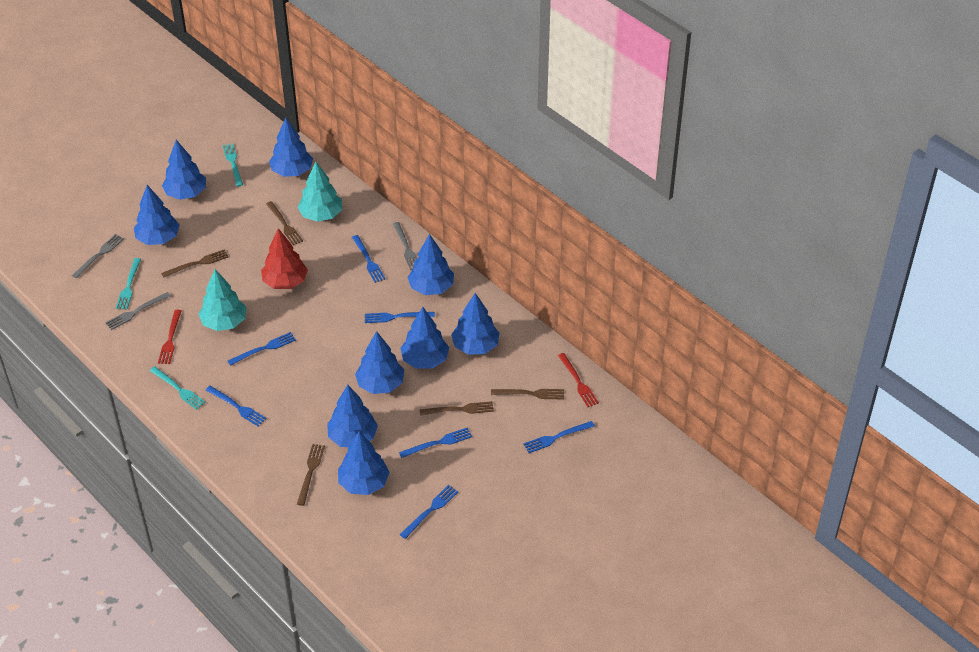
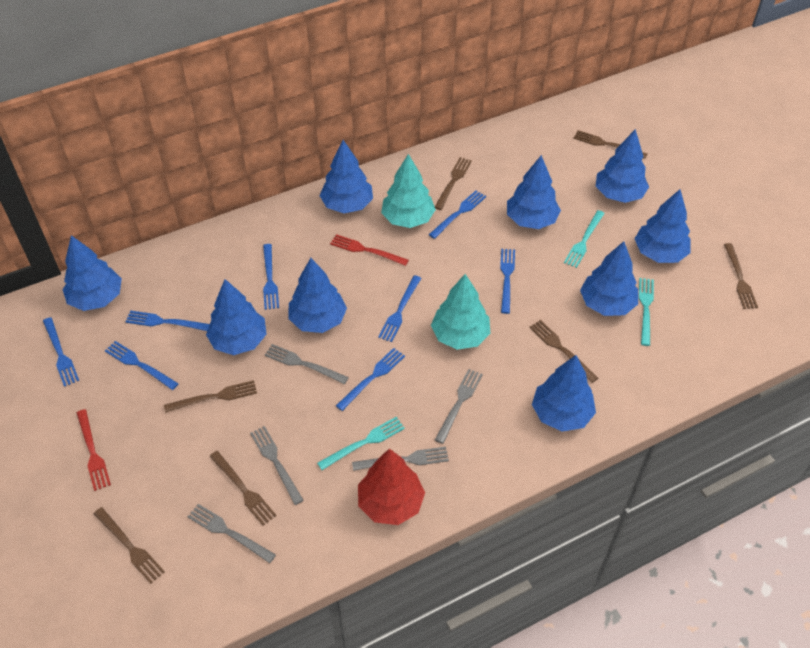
blue fork: 7 -> 8
brown fork: 5 -> 7
grey fork: 3 -> 5

